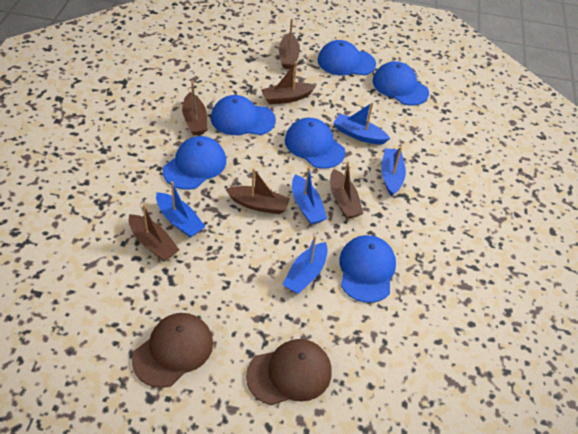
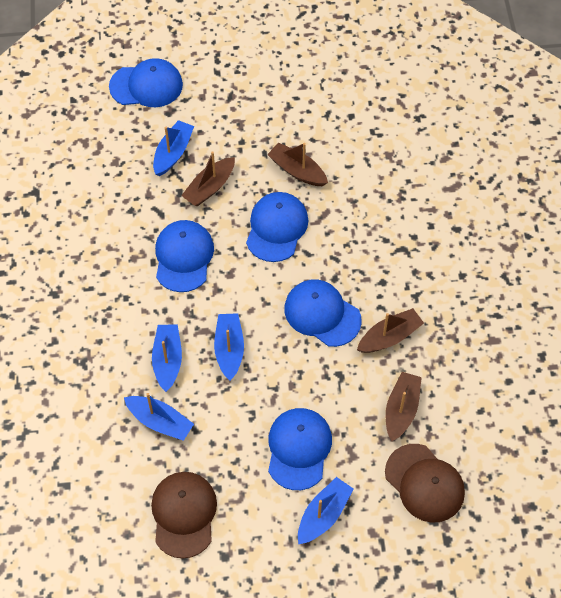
blue cap: 6 -> 5
brown boat: 6 -> 4

